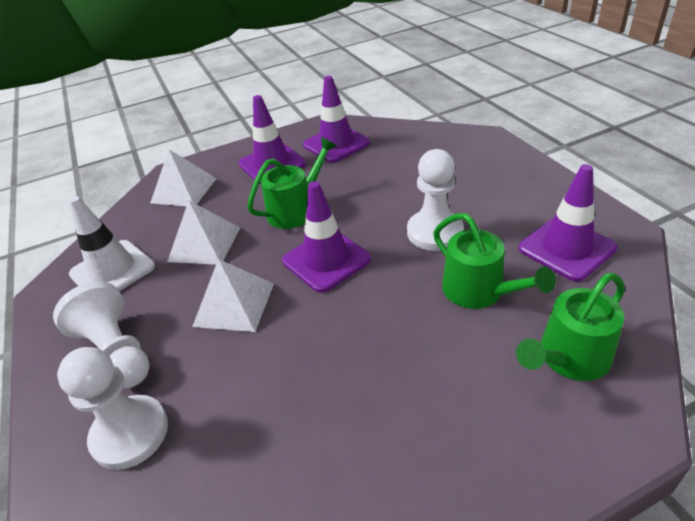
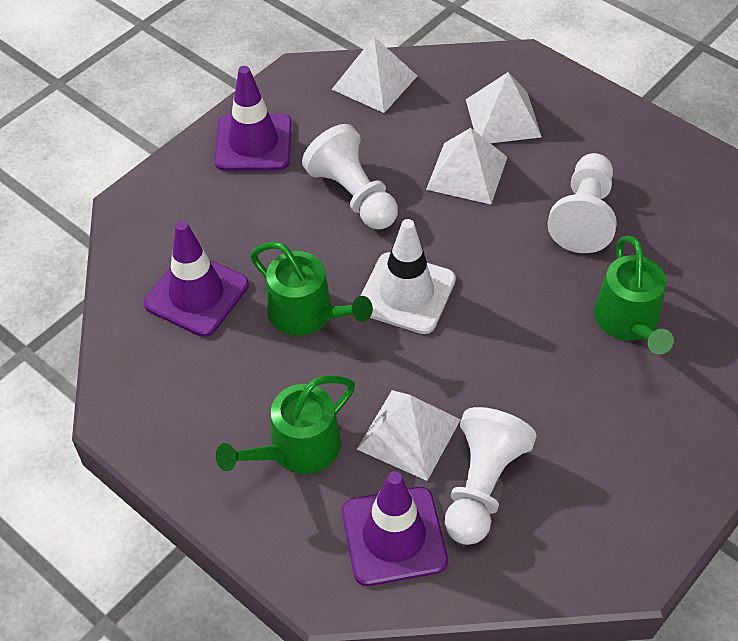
purple traffic cone: 4 -> 3
white pyramid: 3 -> 4

